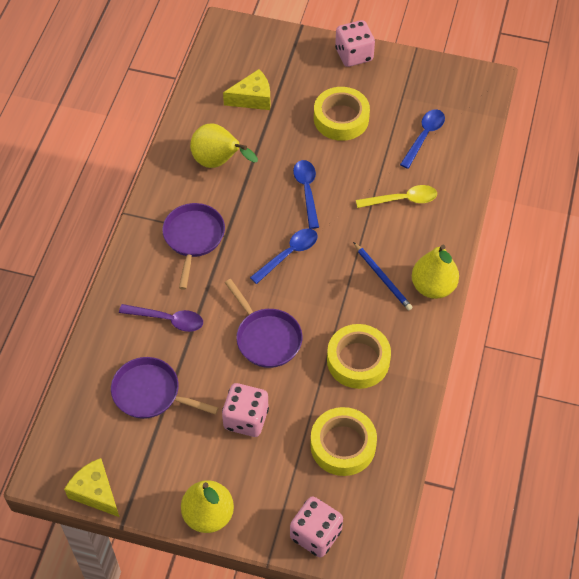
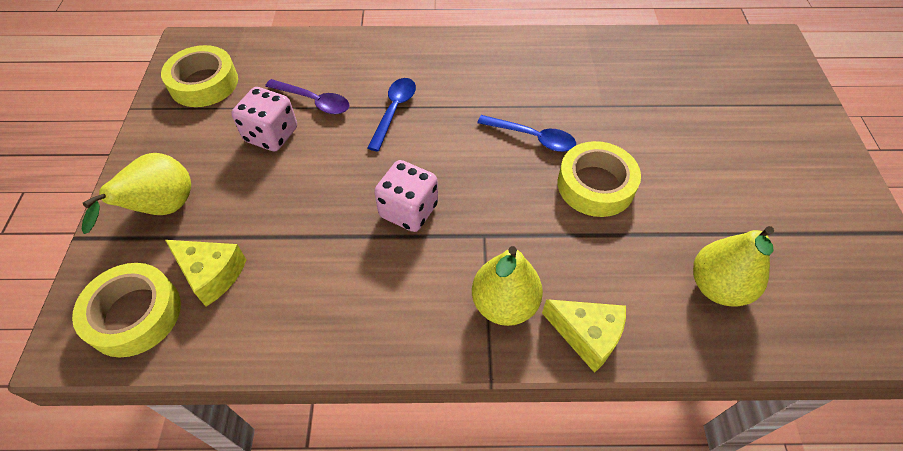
blue pencil: 1 -> 0
blue spoon: 3 -> 2
pink dice: 3 -> 2
purple pan: 3 -> 0
yellow spoon: 1 -> 0

